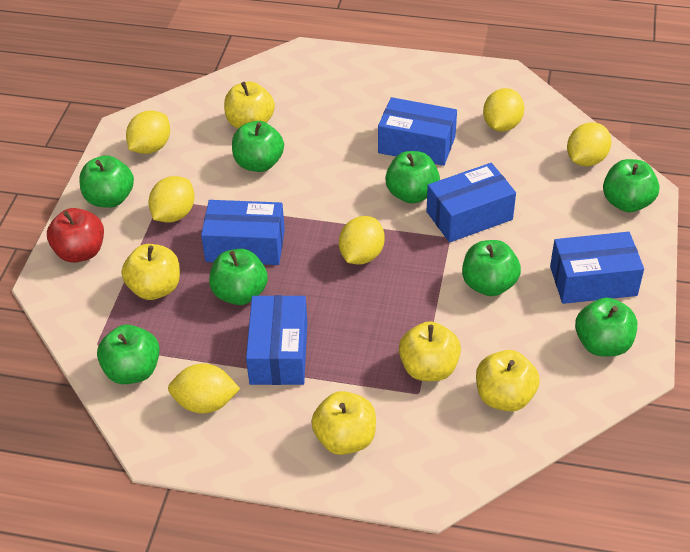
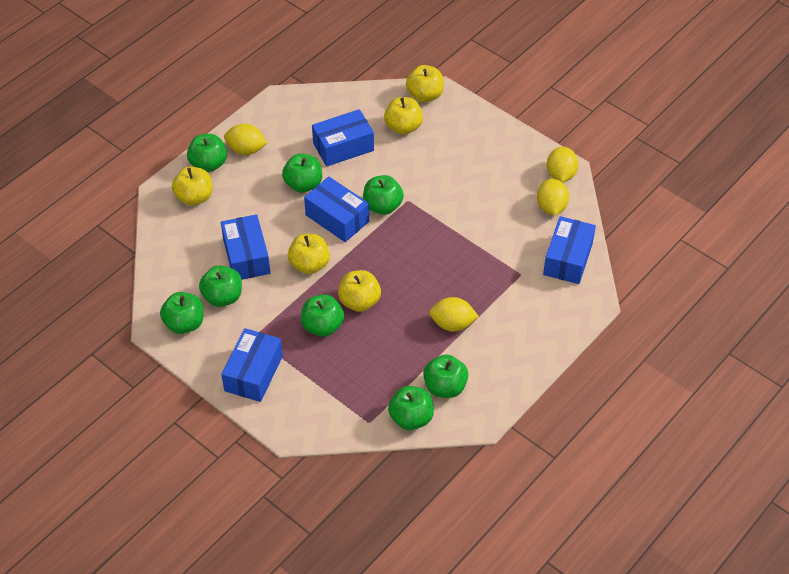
red apple: 1 -> 0
yellow lemon: 6 -> 4

